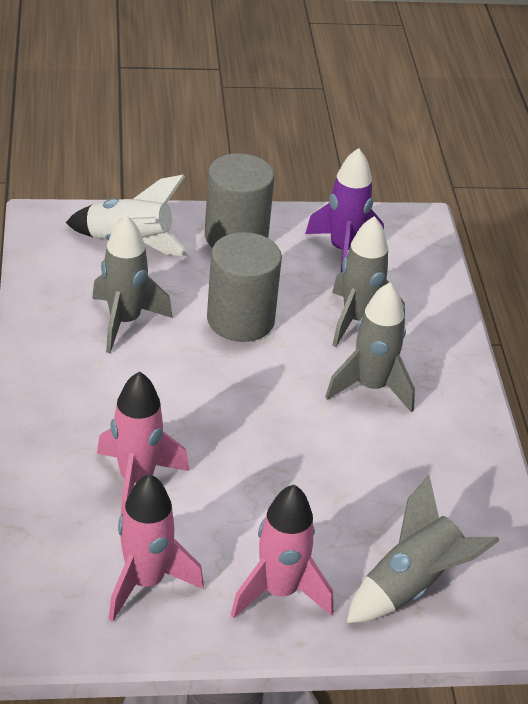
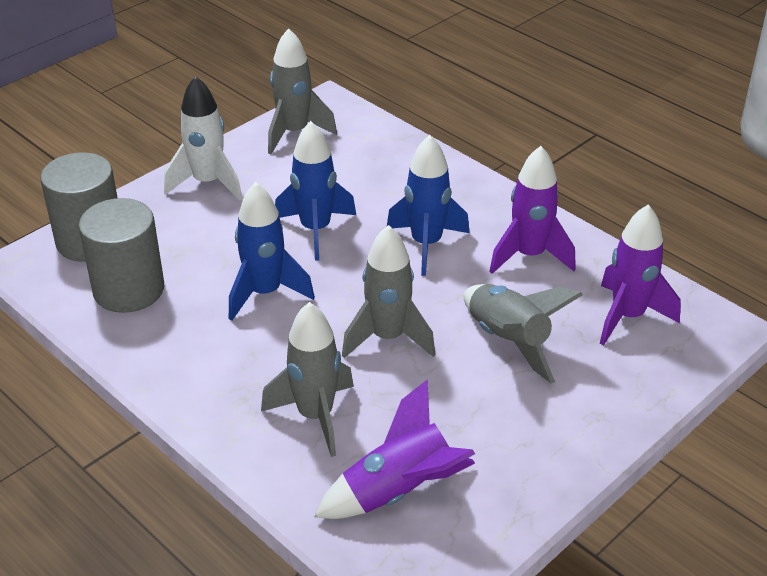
blue rocket: 0 -> 3
pink rocket: 3 -> 0
purple rocket: 1 -> 3

